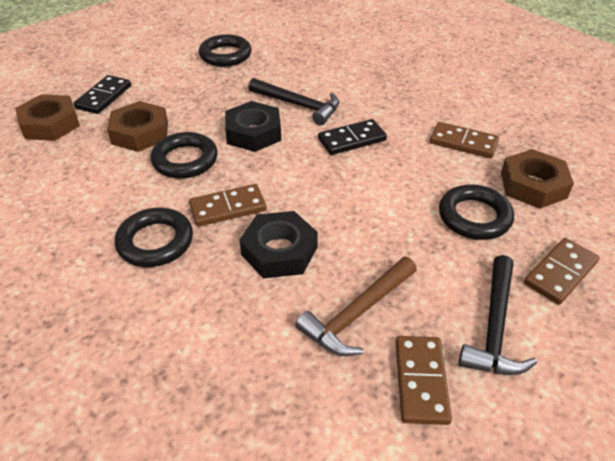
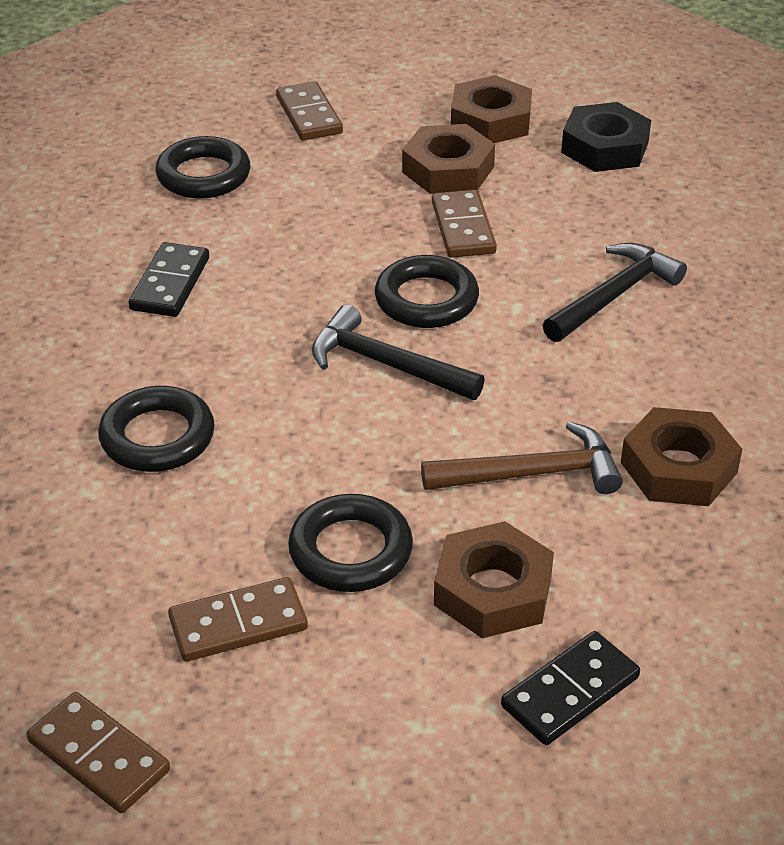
black nut: 2 -> 1
brown nut: 3 -> 4

